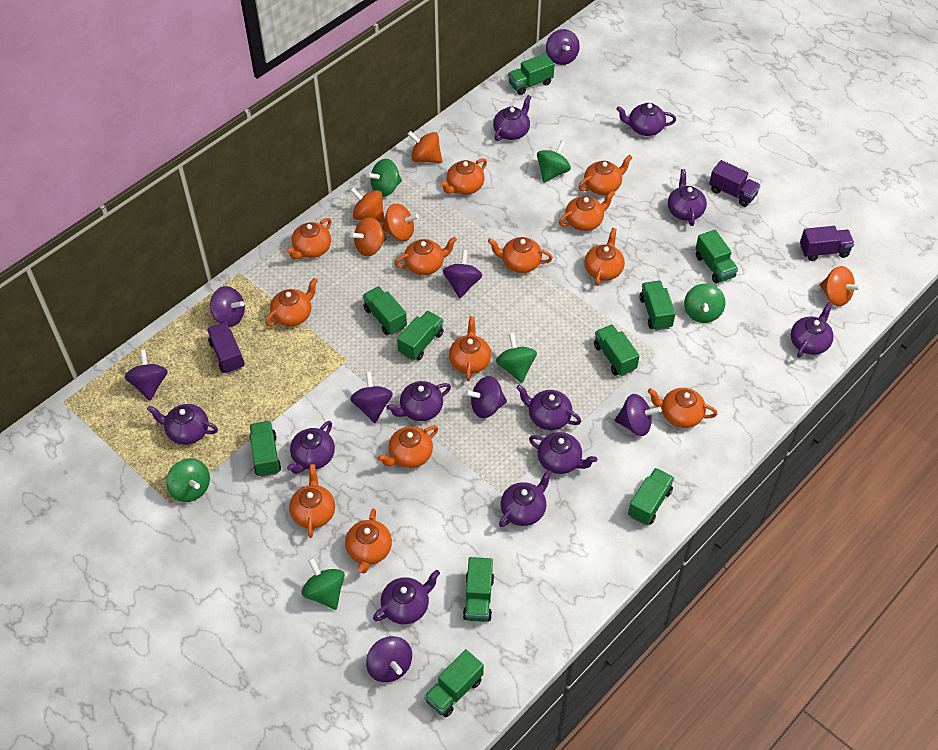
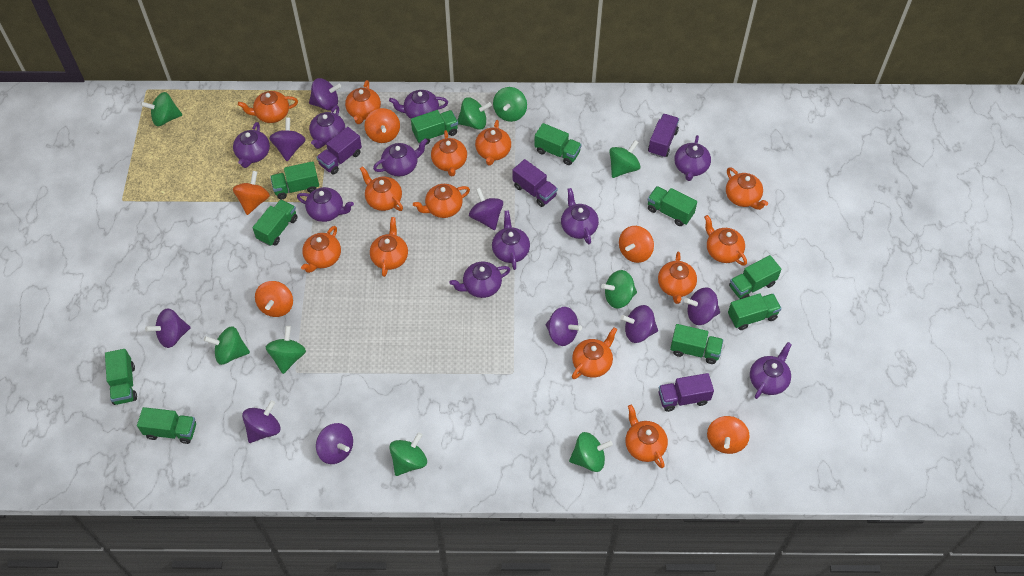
green spinning top: 6 -> 9
purple spinning top: 8 -> 9
purple teapot: 11 -> 10
purple truck: 3 -> 4

